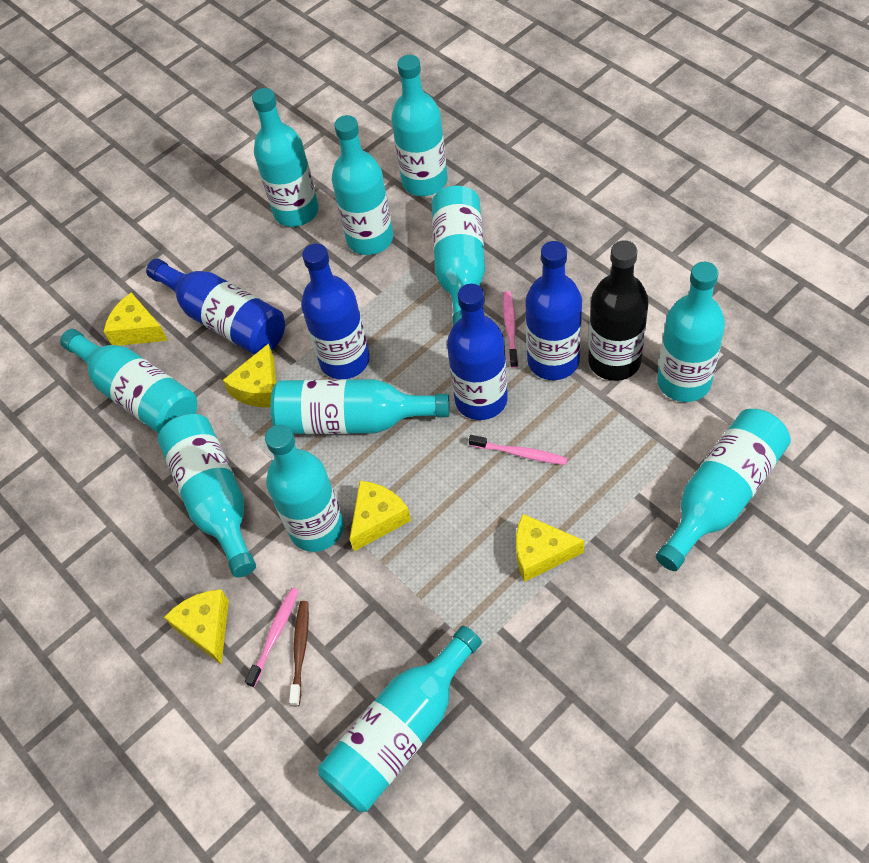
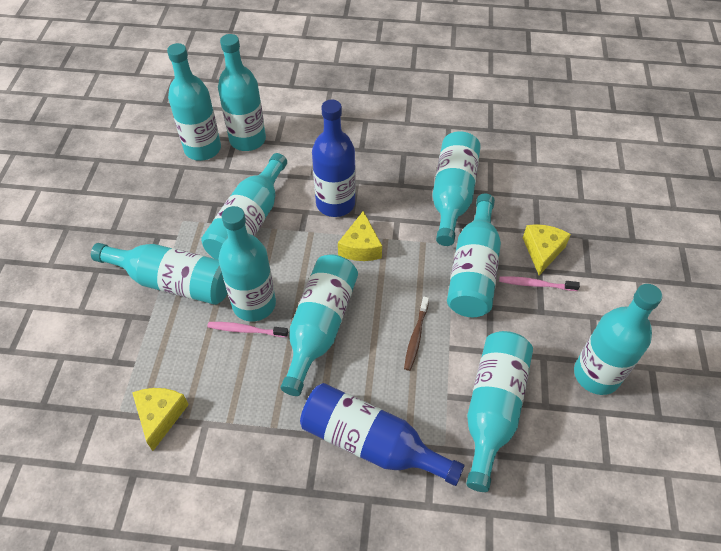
black bottle: 1 -> 0
blue bottle: 4 -> 2
pink toothbrush: 3 -> 2
turquoise bottle: 11 -> 10
yellow cheese: 5 -> 3

